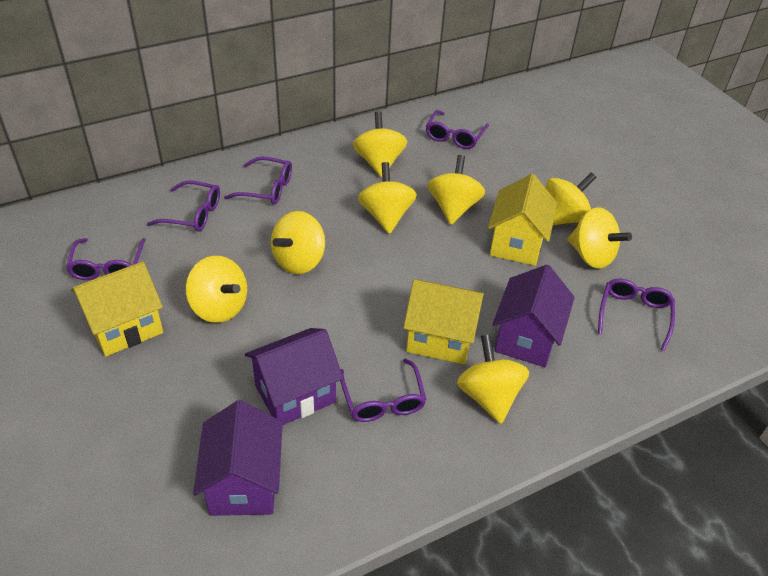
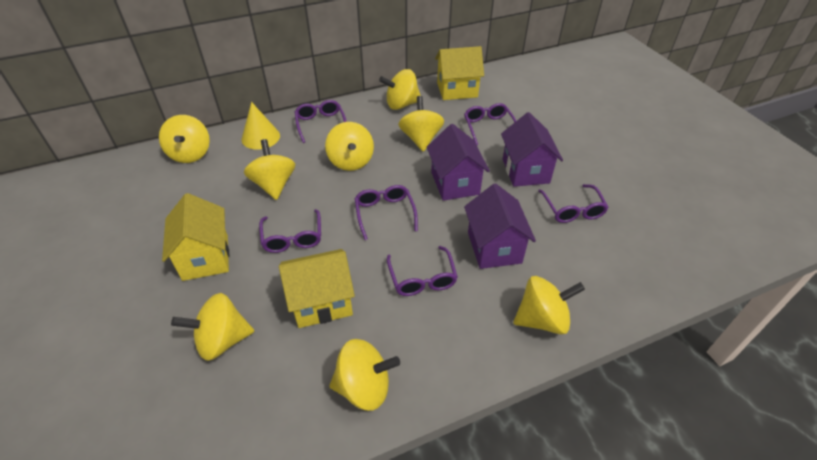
yellow cone: 0 -> 1

